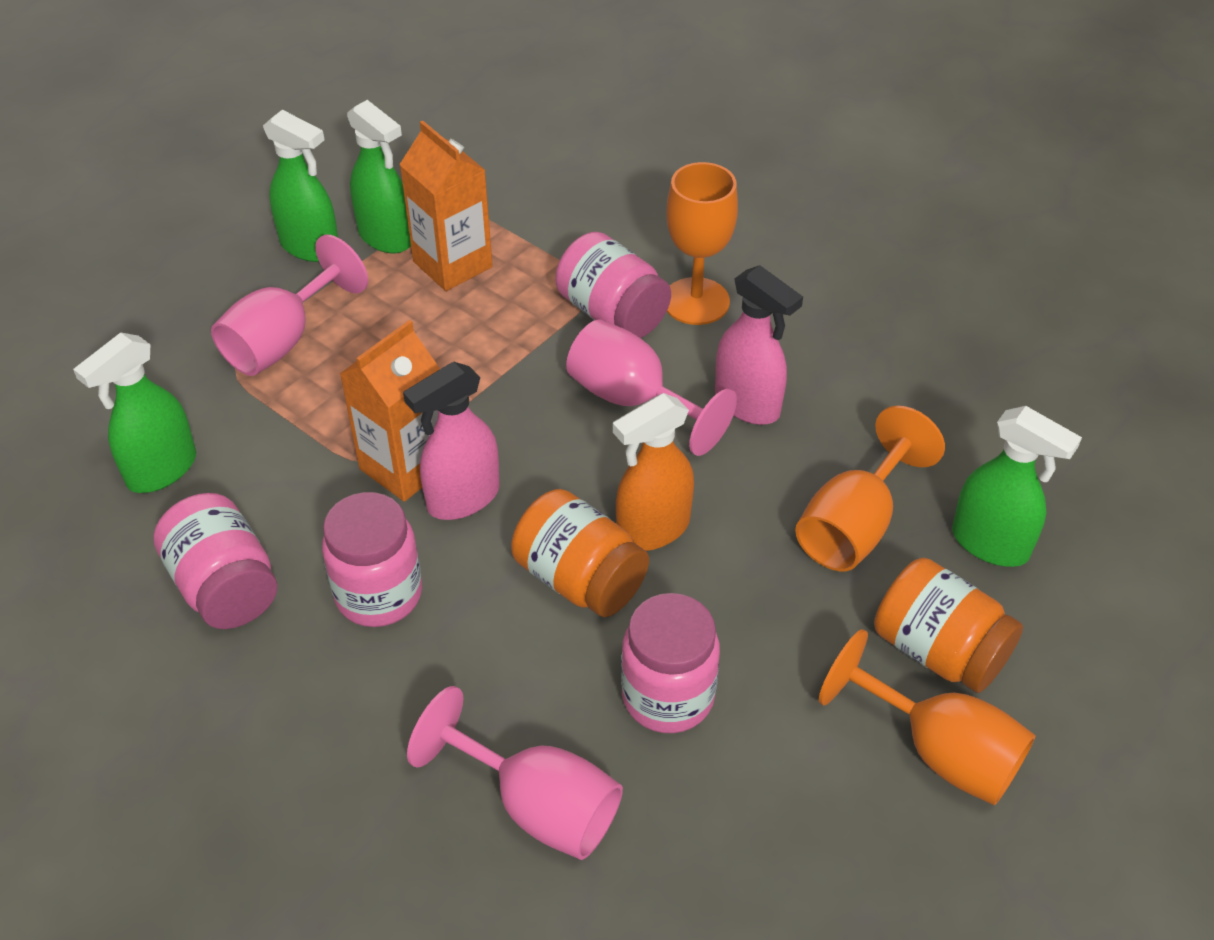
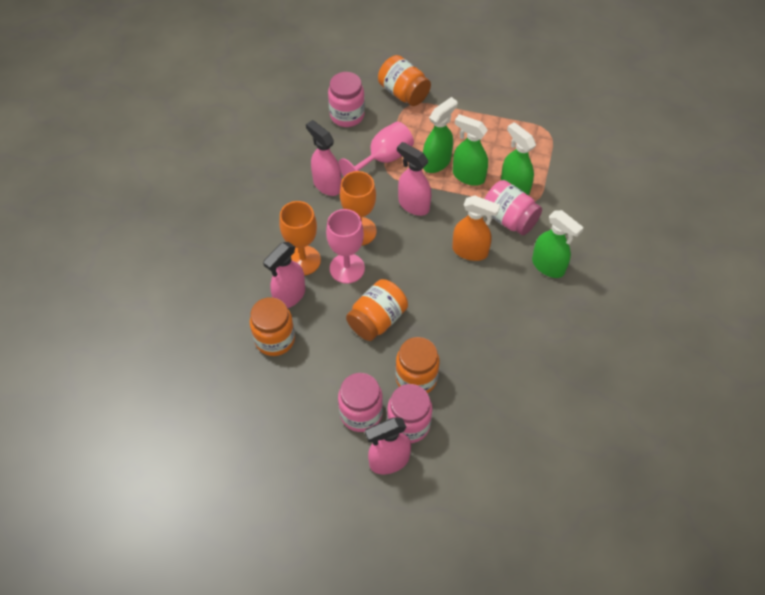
orange carton: 2 -> 0
orange goblet: 3 -> 2
orange jar: 2 -> 4
pink goblet: 3 -> 2
pink spray bottle: 2 -> 4

